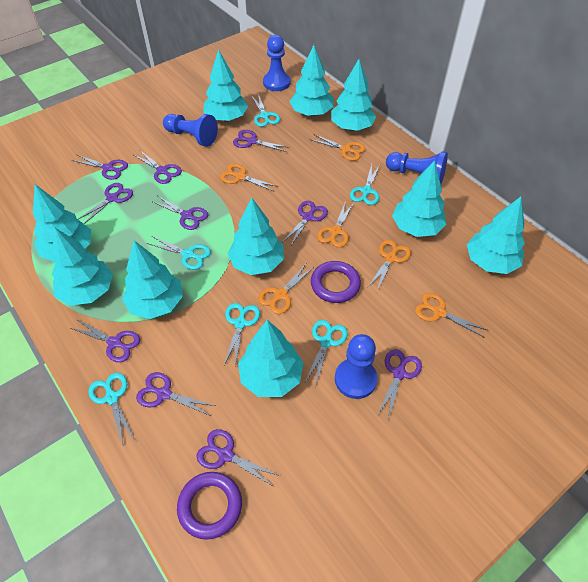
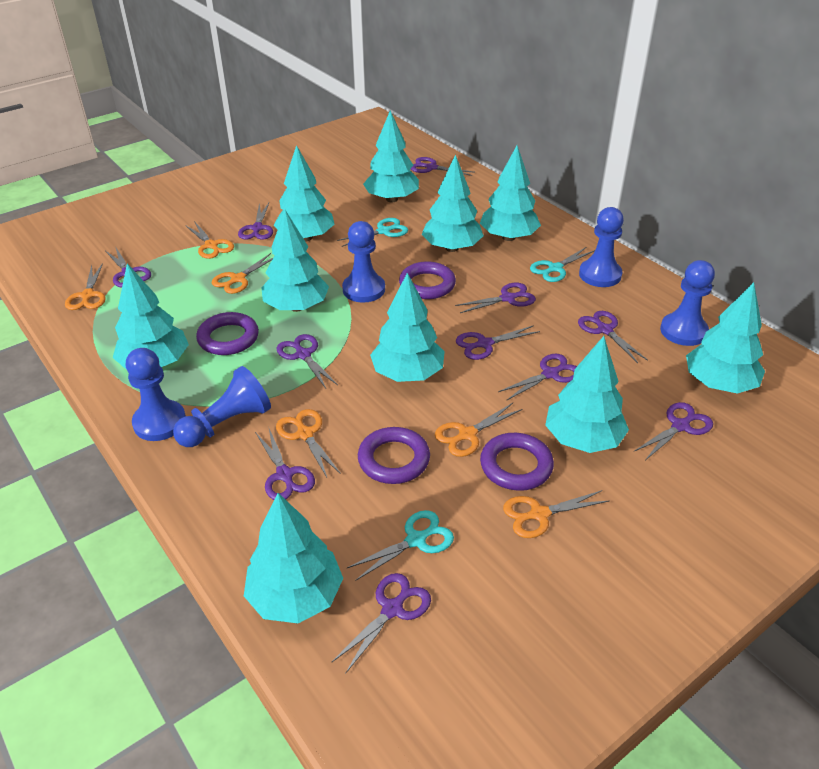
blue pawn: 4 -> 5
purple ring: 2 -> 4
purple scissors: 10 -> 11
turquoise scissors: 6 -> 3

